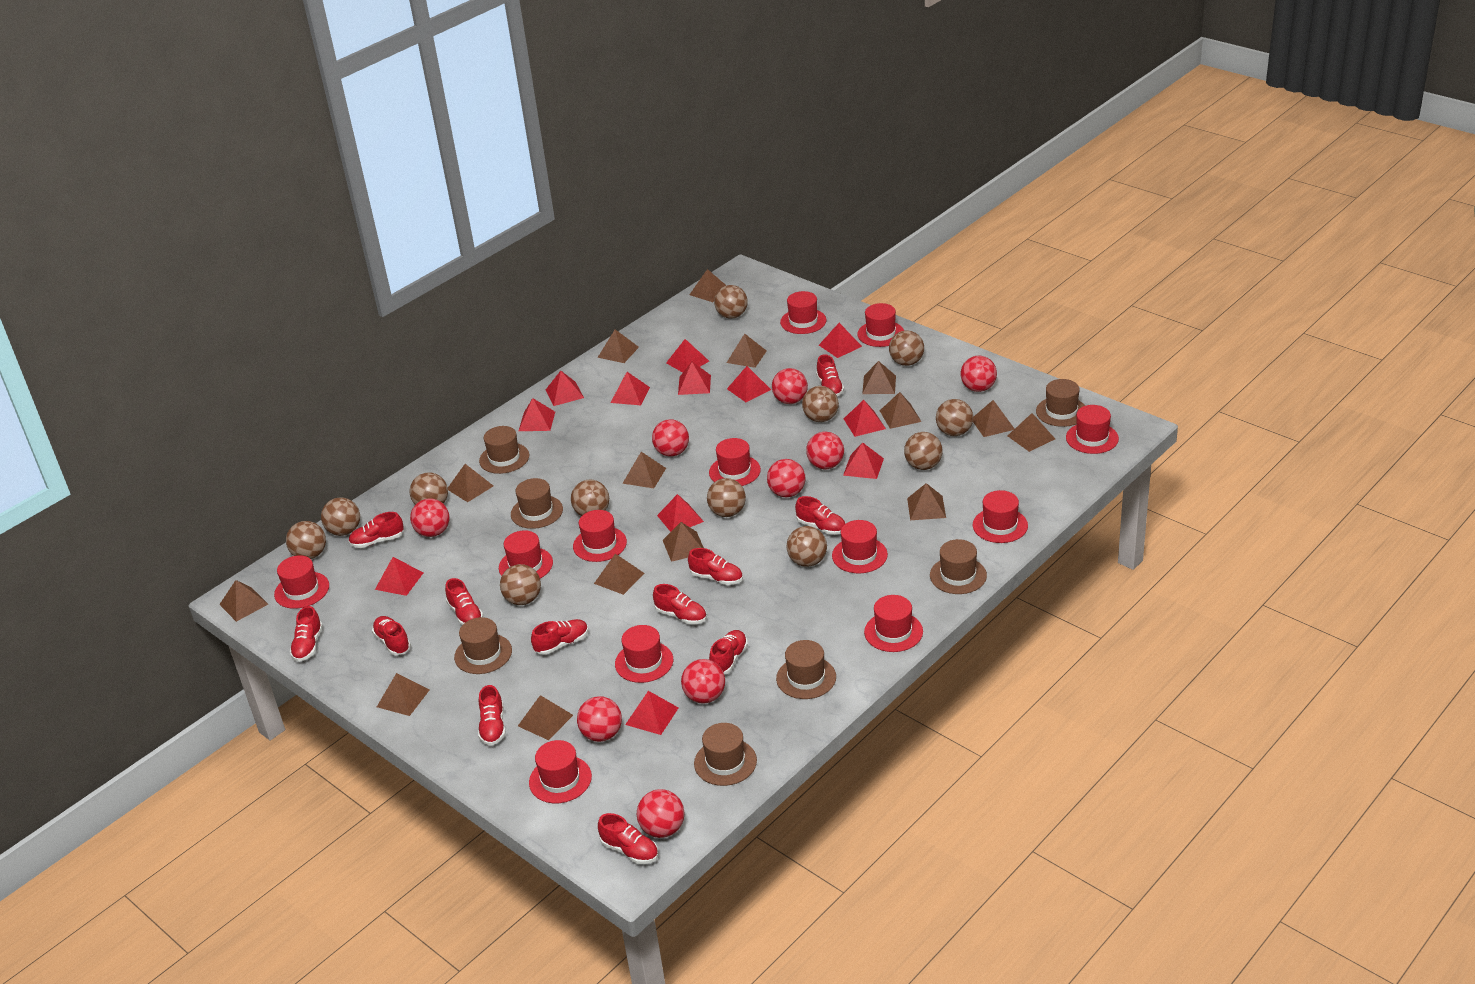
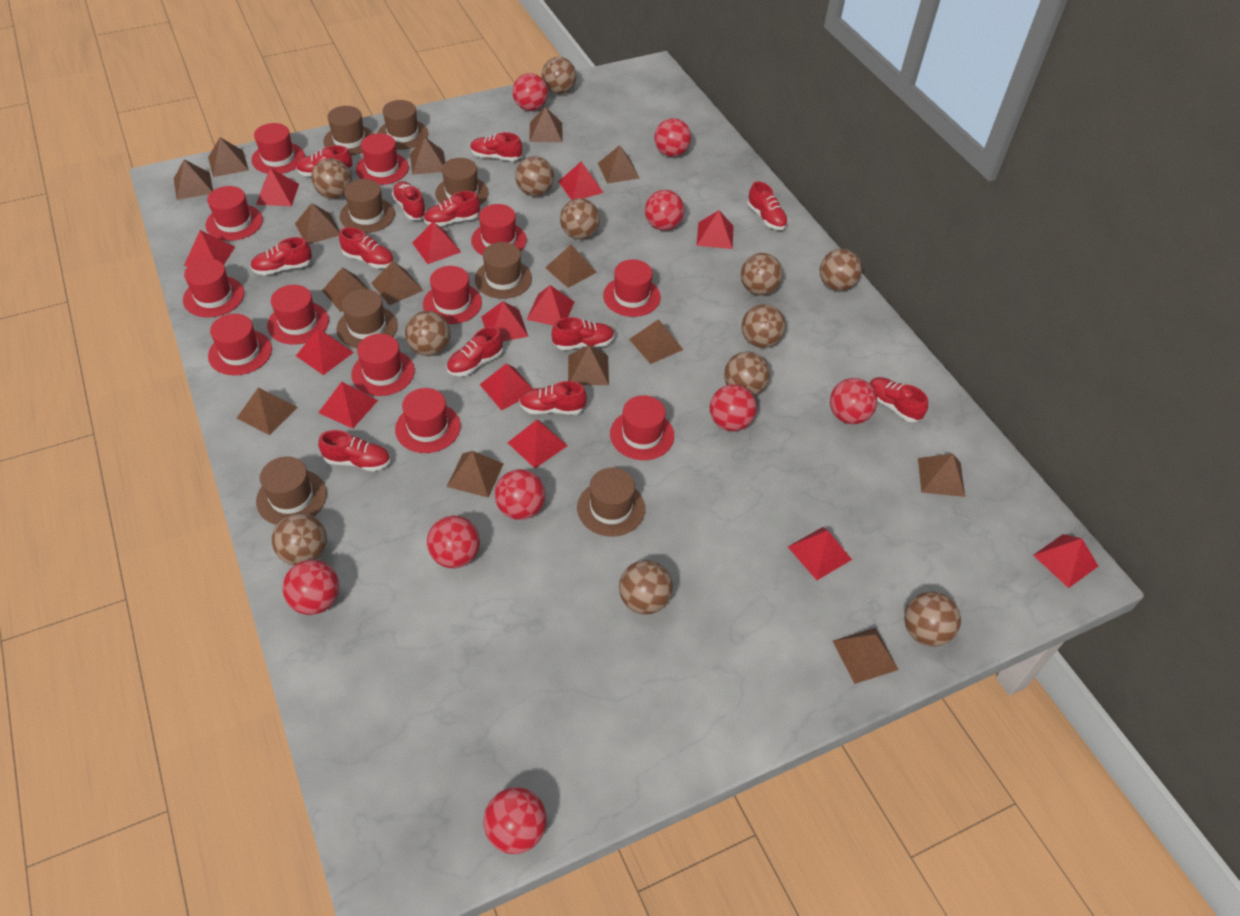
brown hat: 7 -> 8
red pyramid: 12 -> 13

